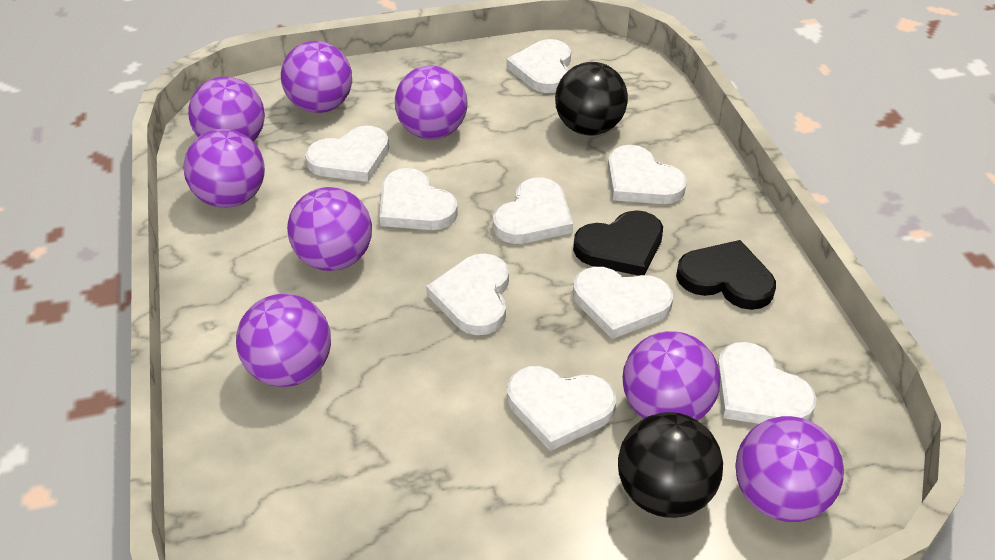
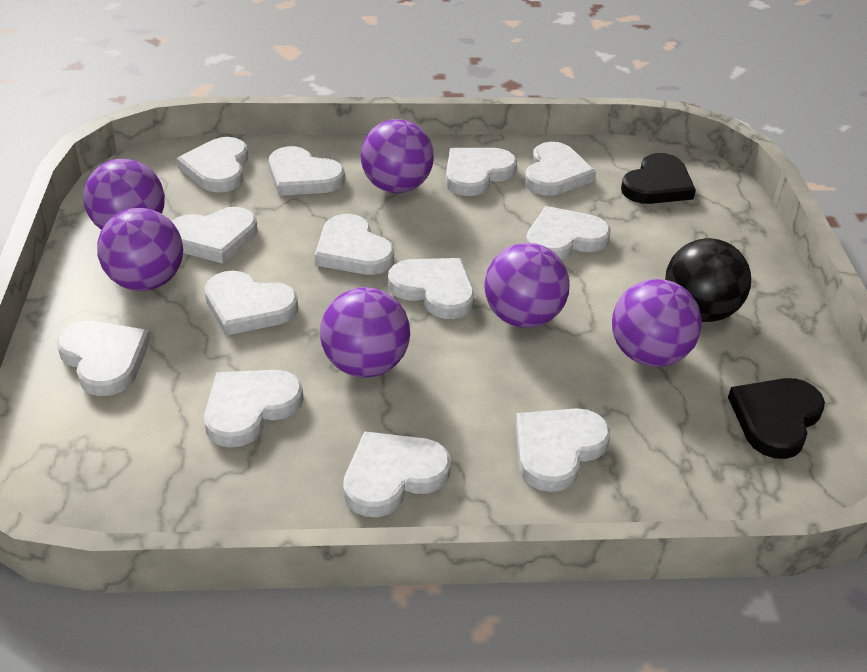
black ball: 2 -> 1
purple ball: 8 -> 6
white heart: 9 -> 13

